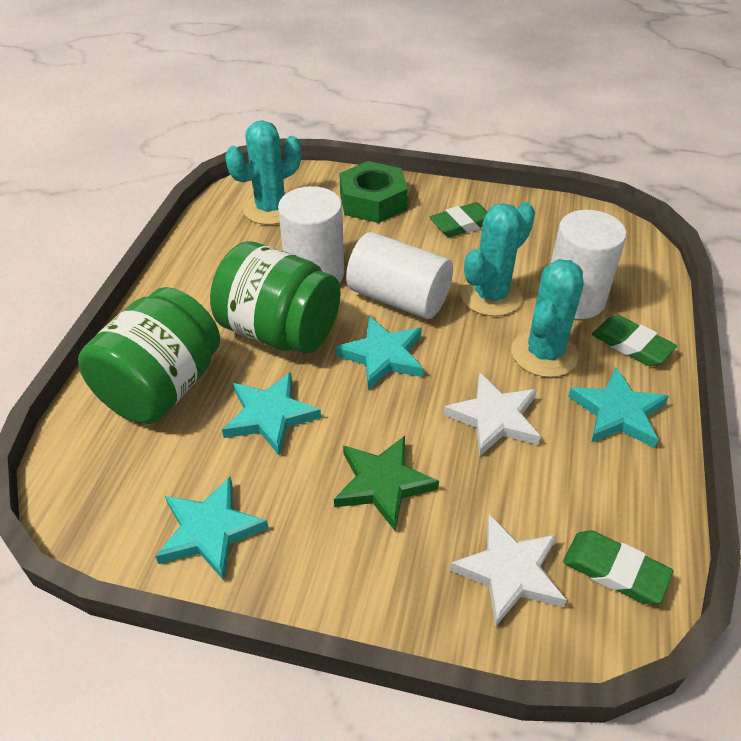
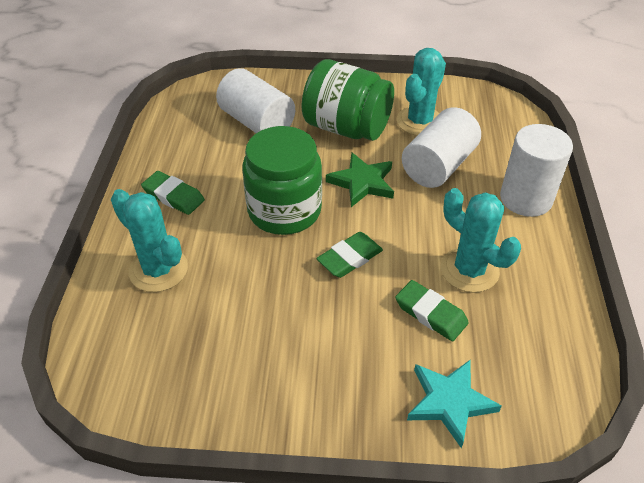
green nut: 1 -> 0
turquoise star: 4 -> 1
white star: 2 -> 0

